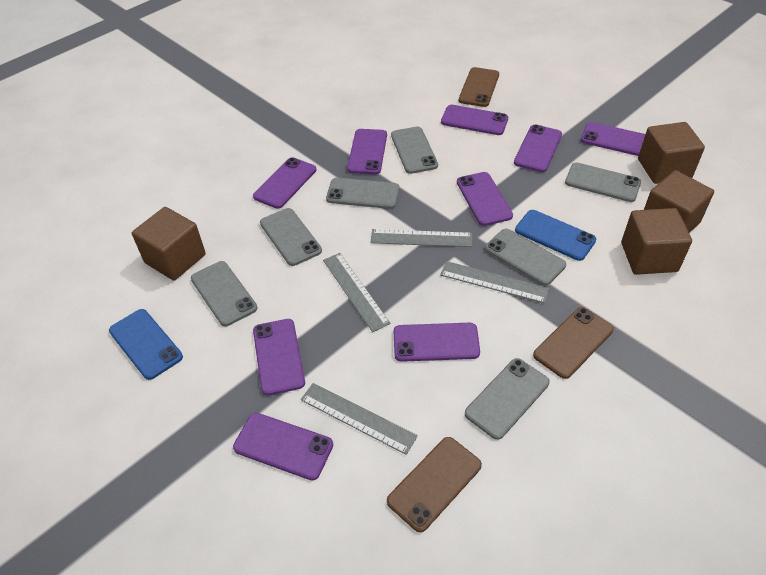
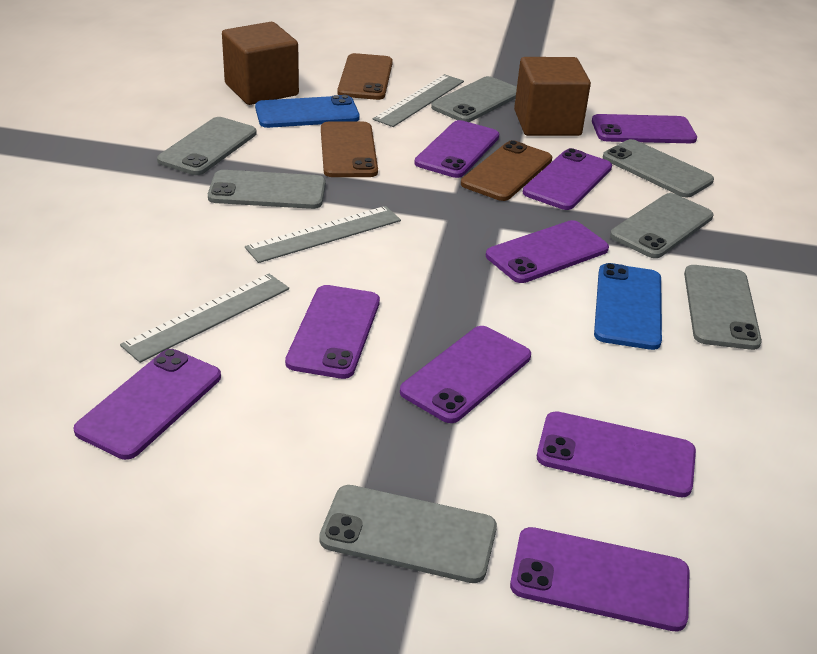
brown cube: 4 -> 2
grey ruler: 4 -> 3

